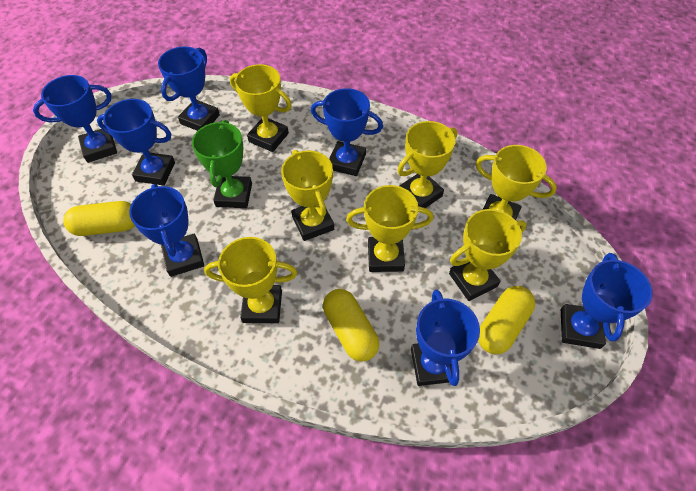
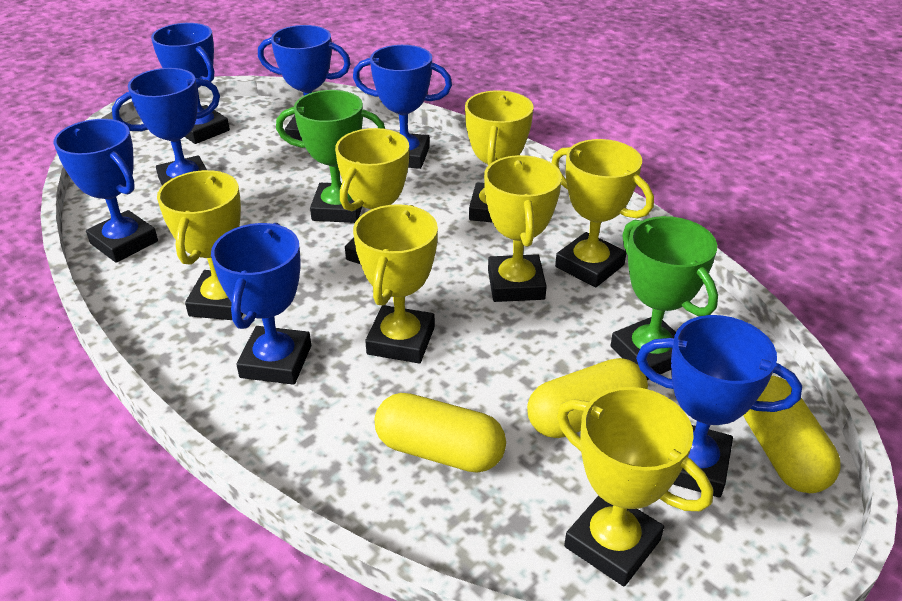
green trophy: 1 -> 2

